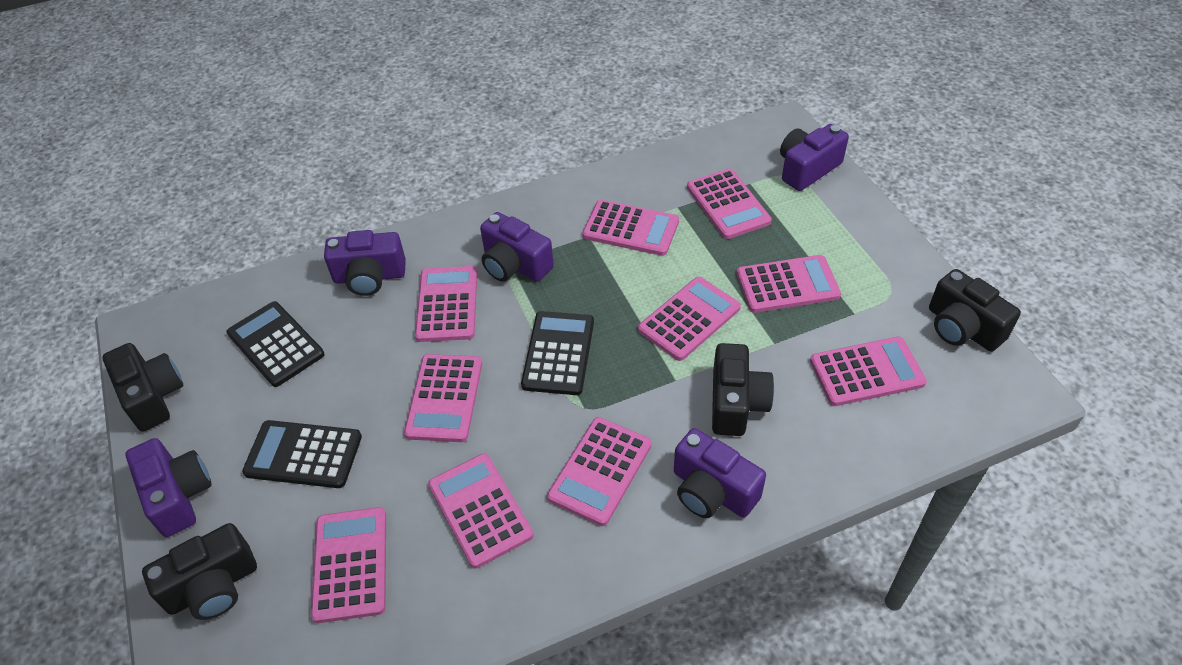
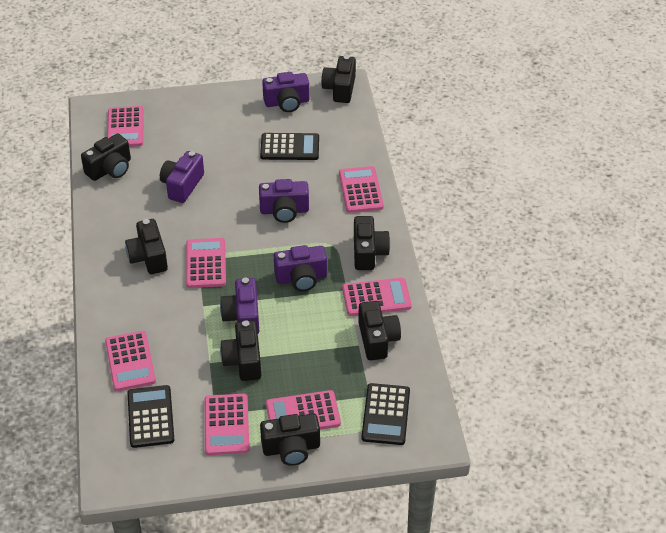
black camera: 4 -> 7
pink calculator: 10 -> 7

